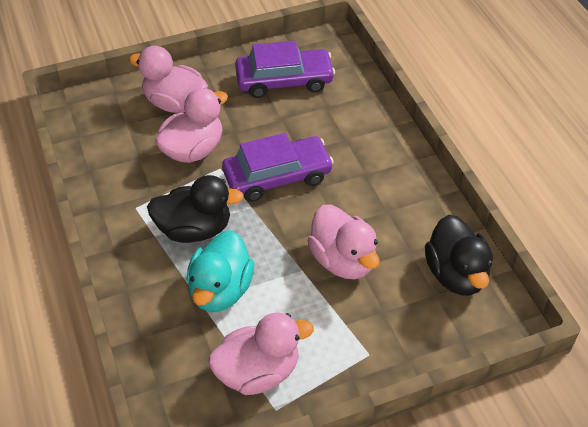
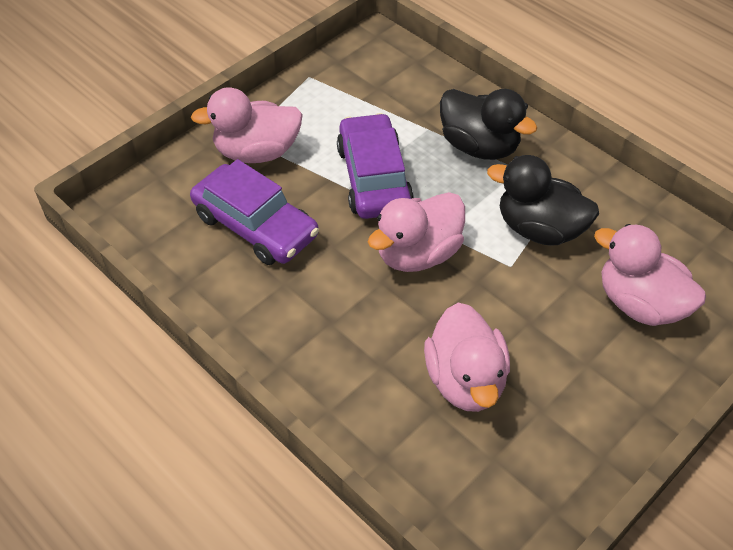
turquoise duck: 1 -> 0

